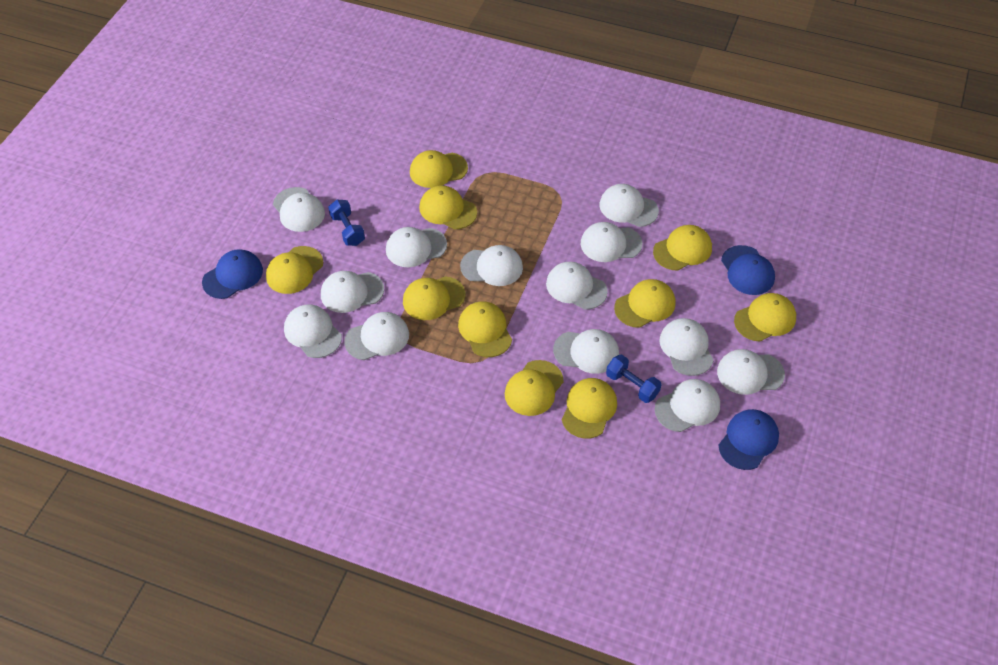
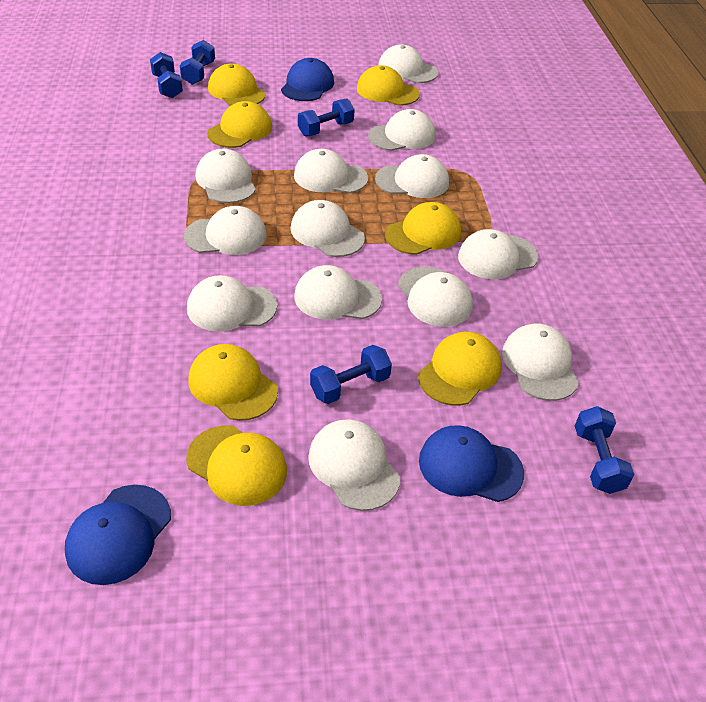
blue dumbbell: 2 -> 5
yellow cap: 10 -> 7

